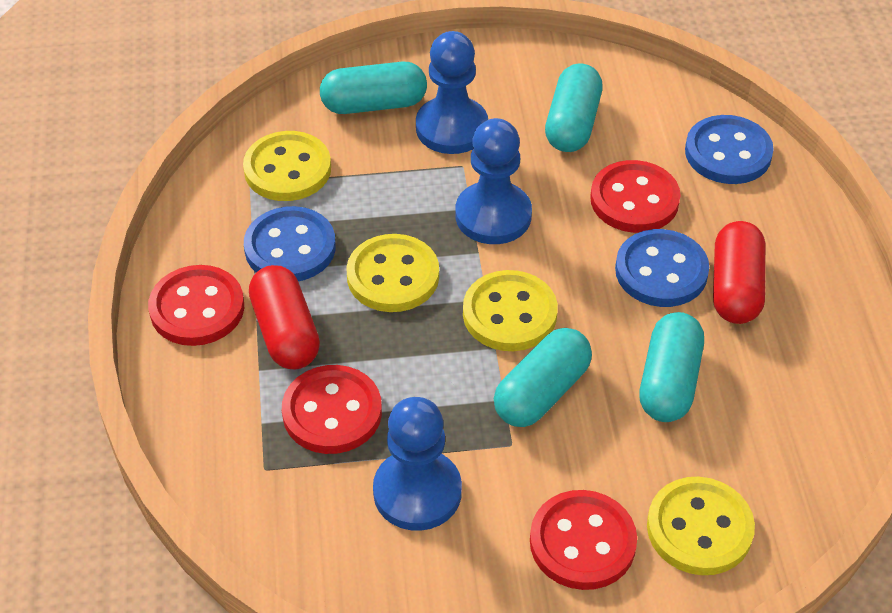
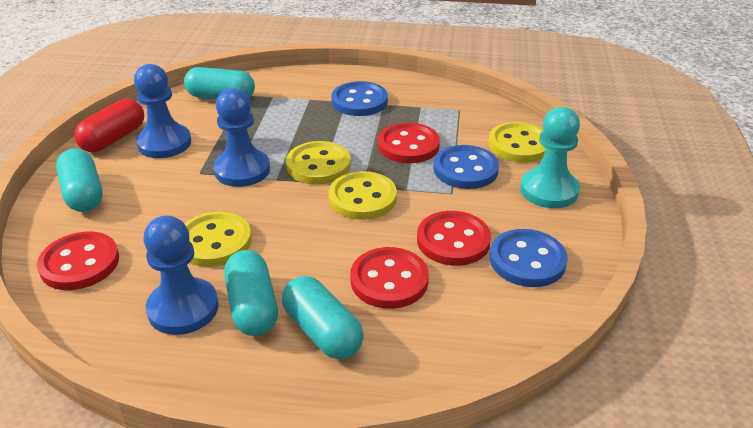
red capsule: 2 -> 1
turquoise pawn: 0 -> 1

